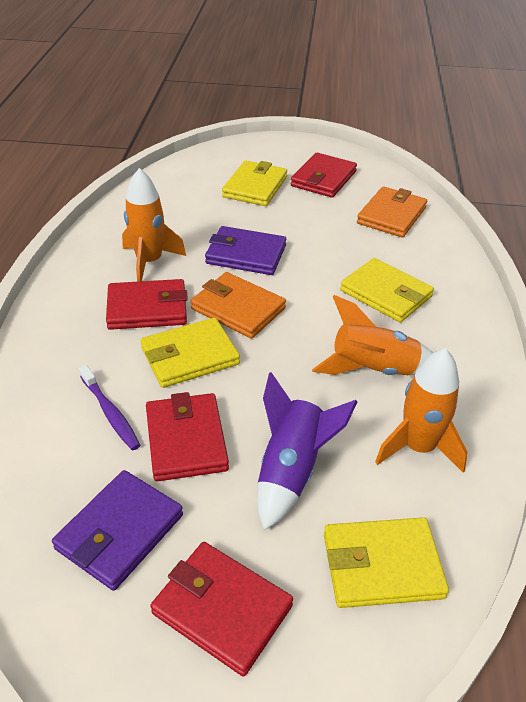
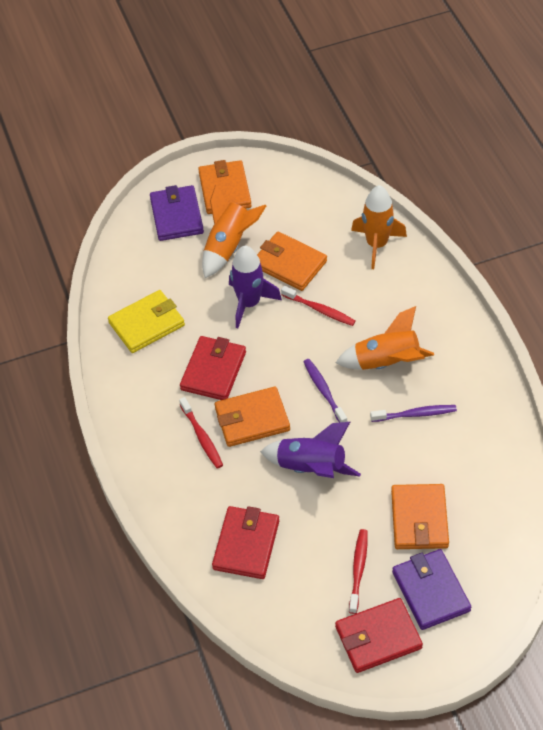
orange wallet: 2 -> 4
purple rocket: 1 -> 2
purple toothbrush: 1 -> 2
red toothbrush: 0 -> 3
red wallet: 4 -> 3
yellow wallet: 4 -> 1

